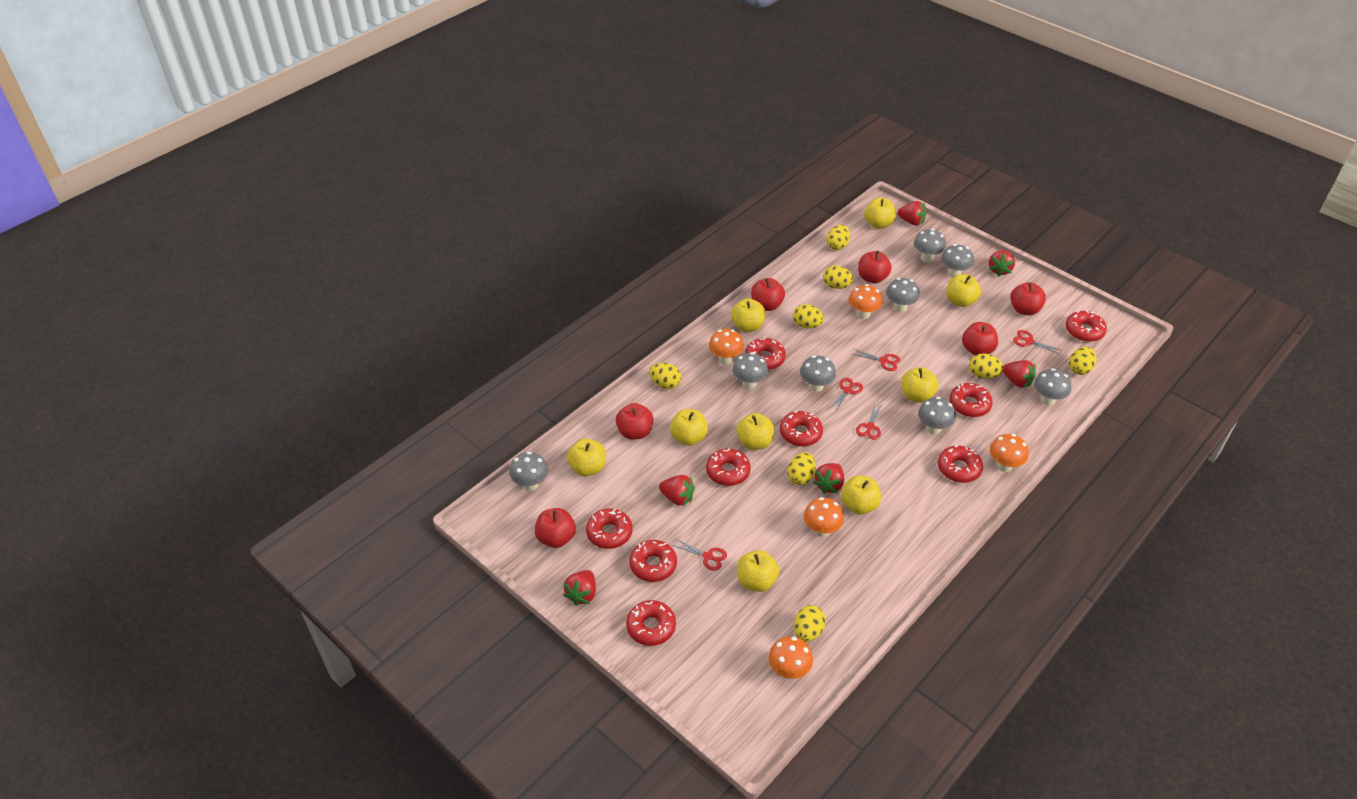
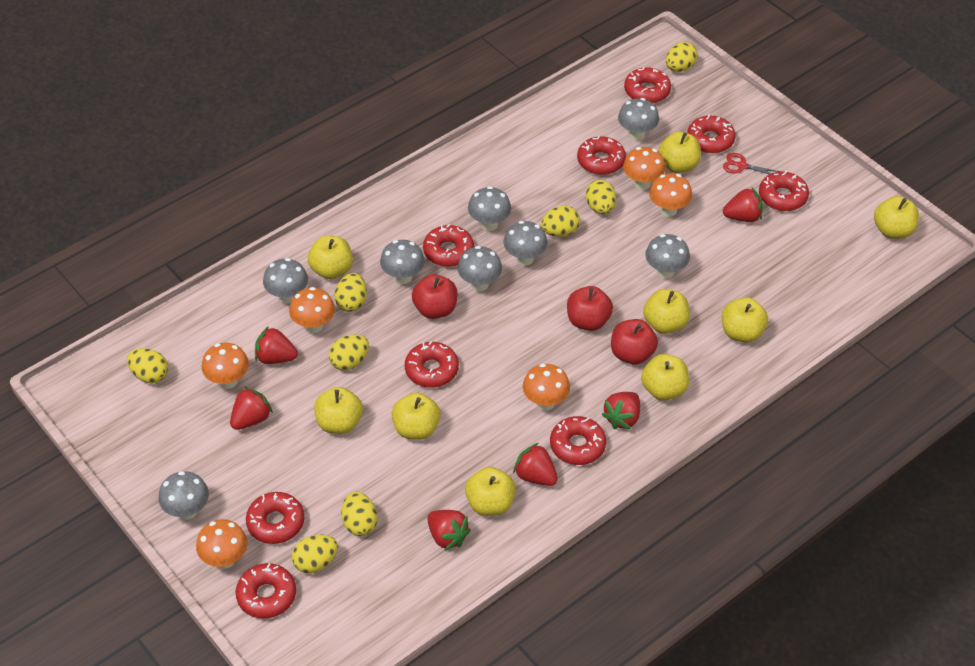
orange mushroom: 5 -> 6
red apple: 6 -> 3
red scissors: 5 -> 1

